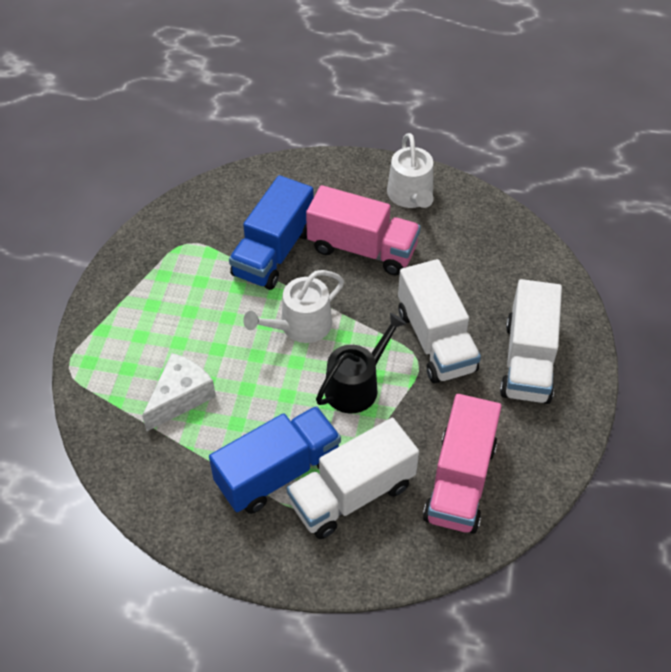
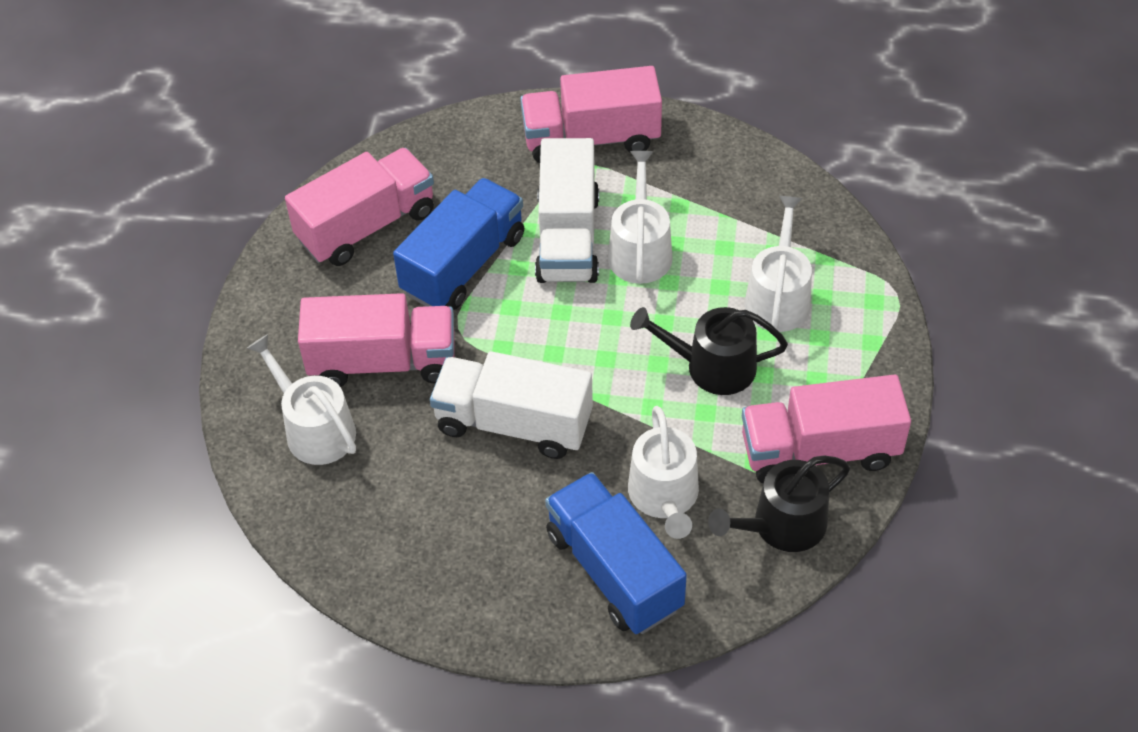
black watering can: 1 -> 2
pink truck: 2 -> 4
white cheese: 1 -> 0
white truck: 3 -> 2
white watering can: 2 -> 4

